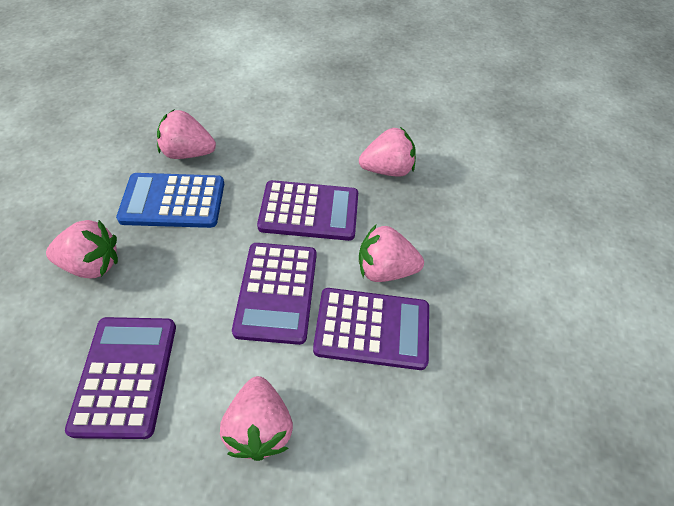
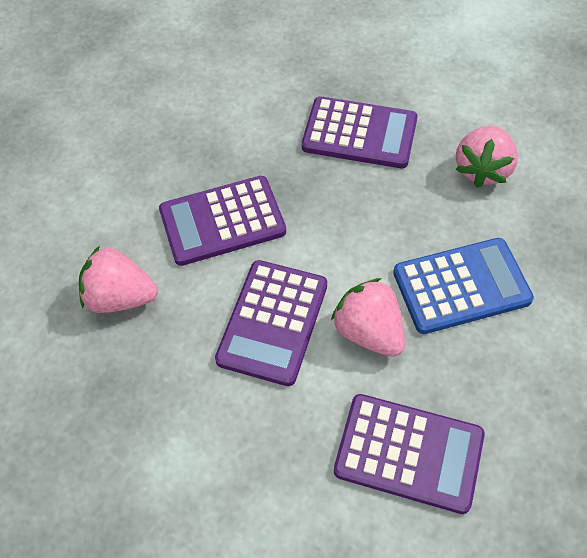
pink strawberry: 5 -> 3

